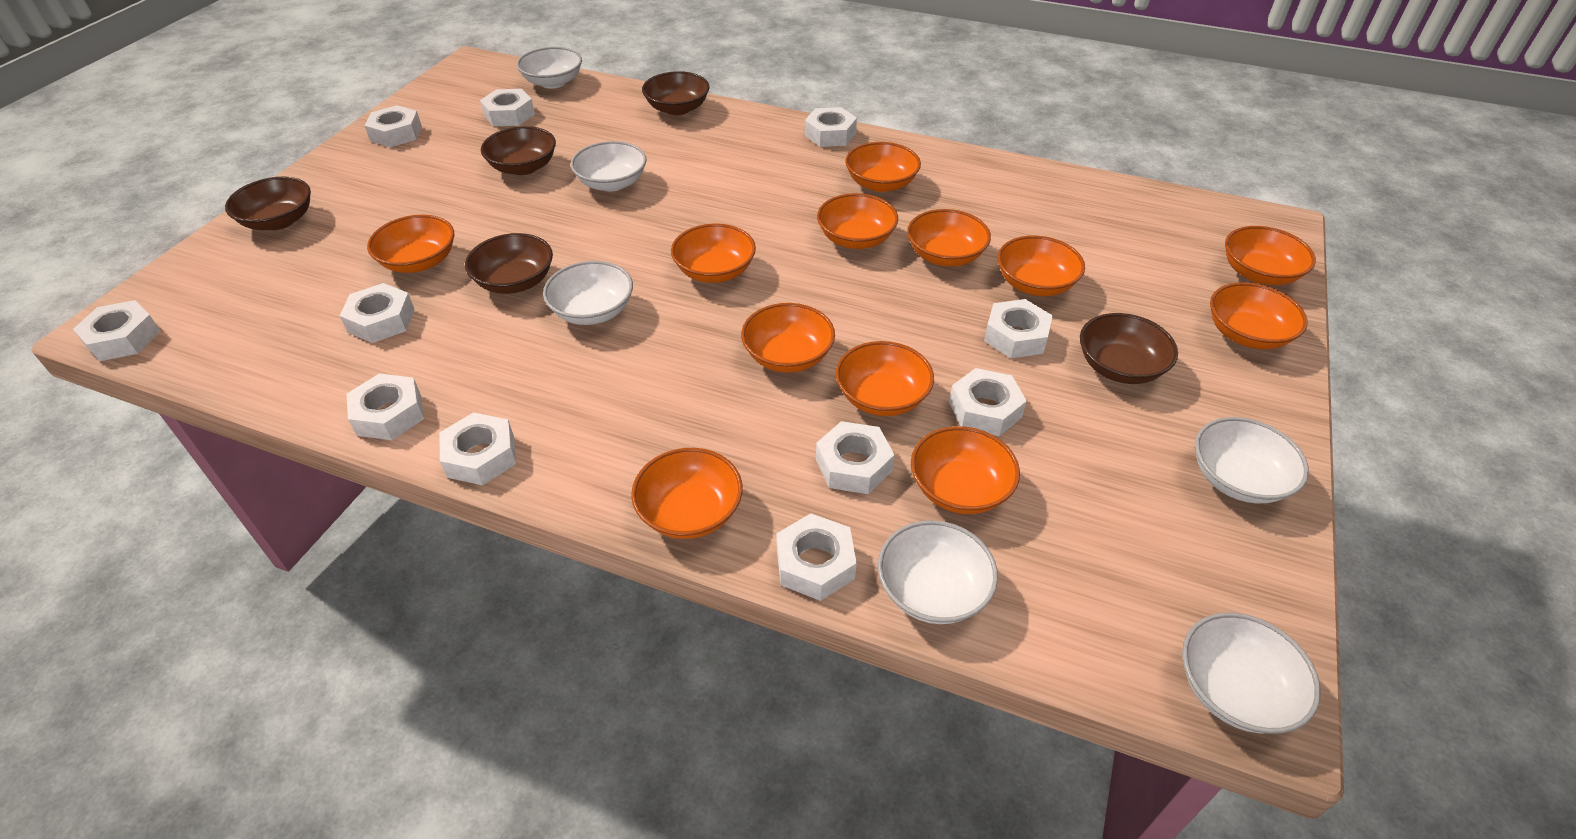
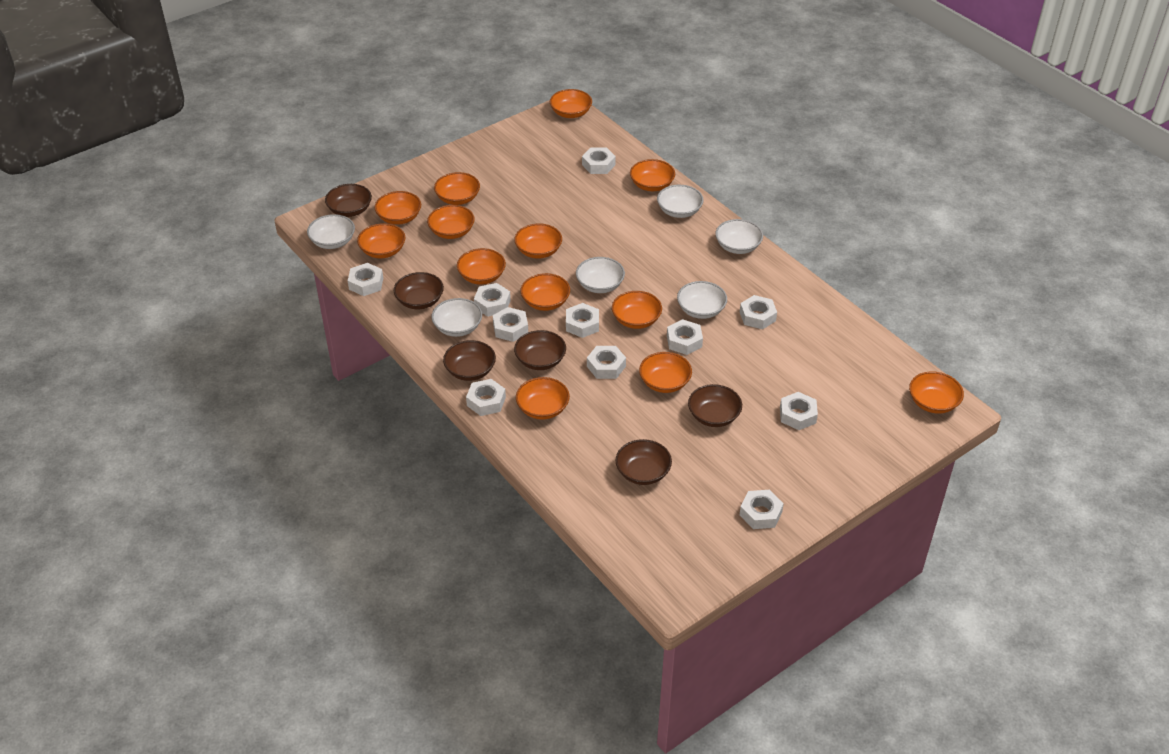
brown bowl: 5 -> 6
orange bowl: 12 -> 13

